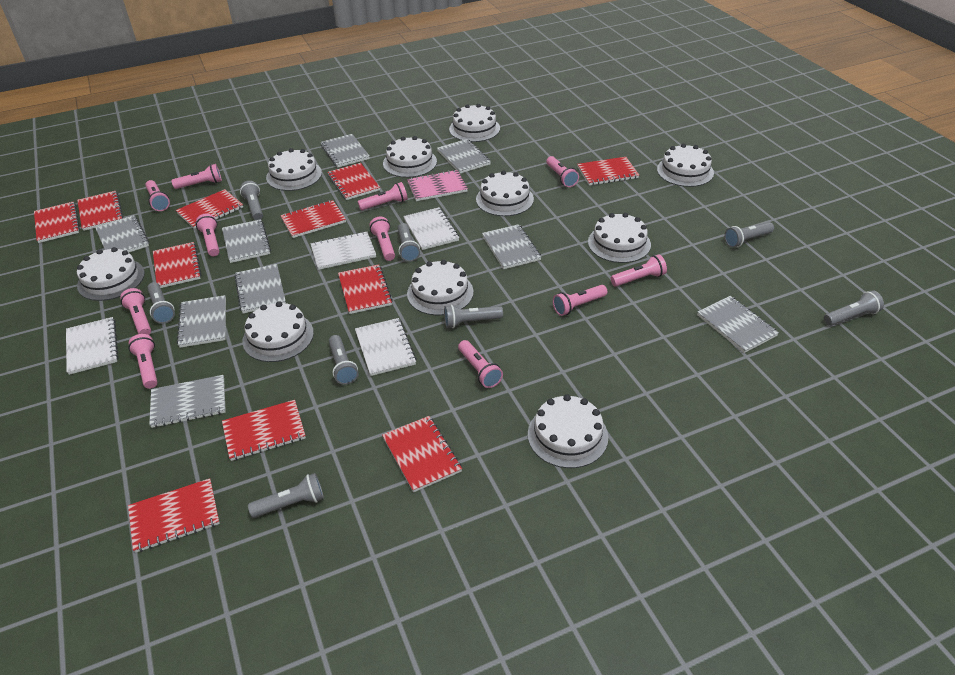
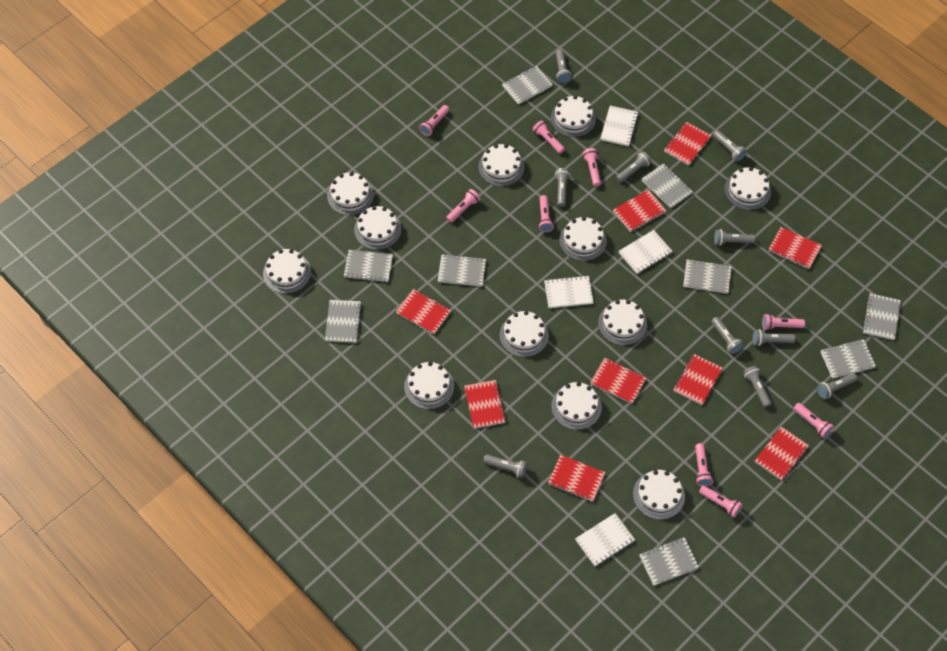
grey flashlight: 8 -> 10
pink flashlight: 11 -> 9
pink notebook: 1 -> 0
red notebook: 11 -> 9
white cake: 10 -> 12

